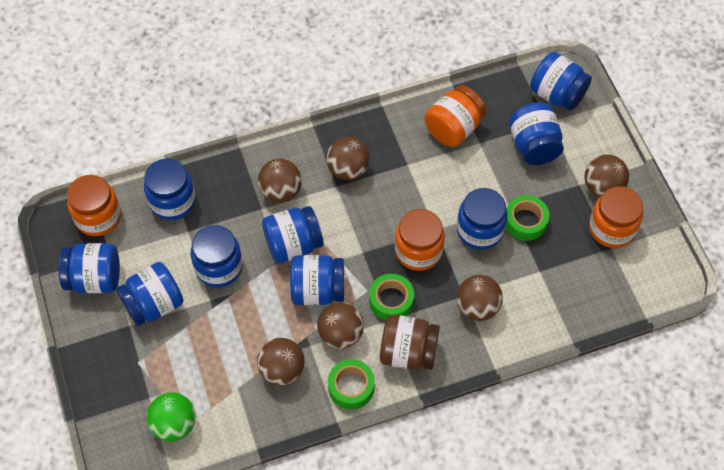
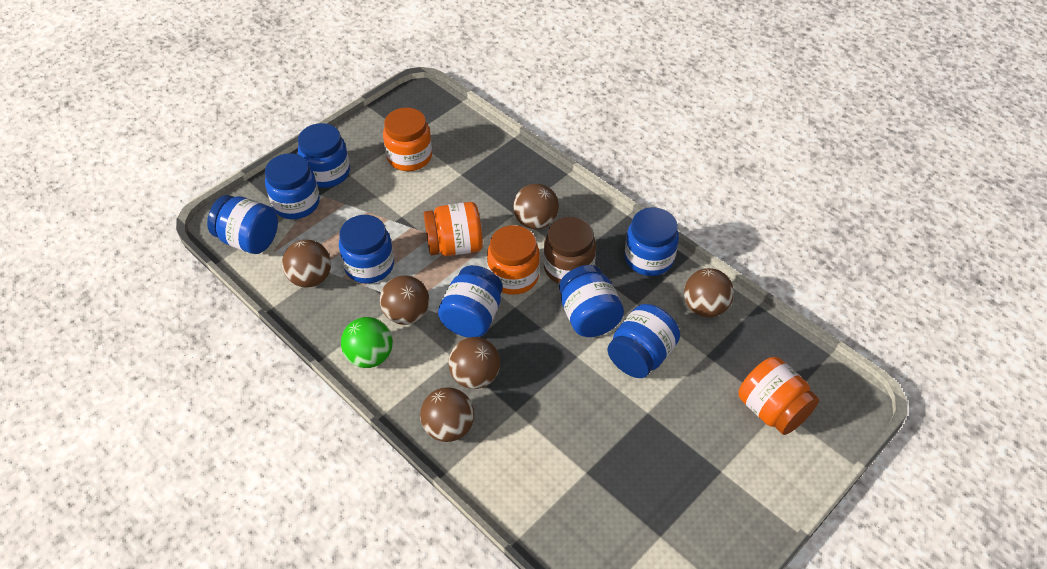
blue jar: 9 -> 8
green tape: 3 -> 0

